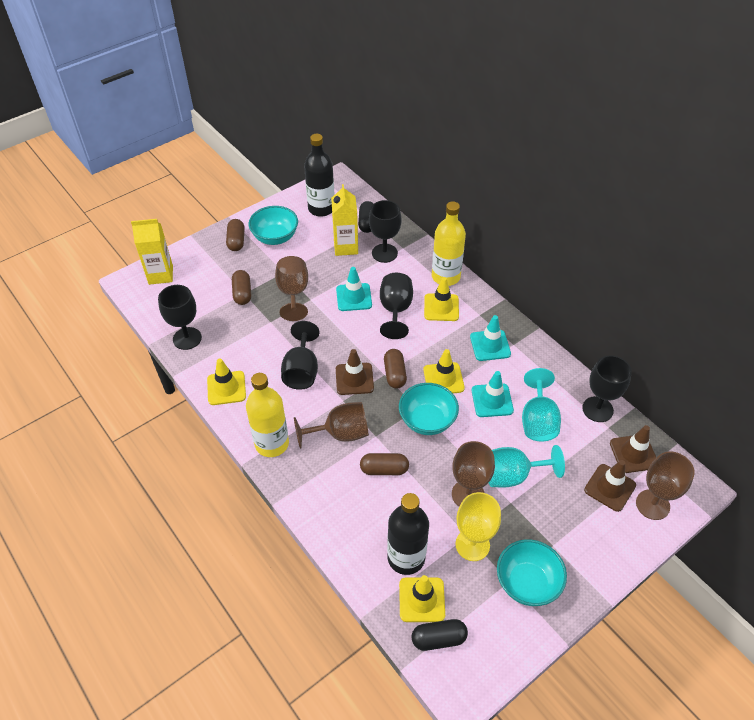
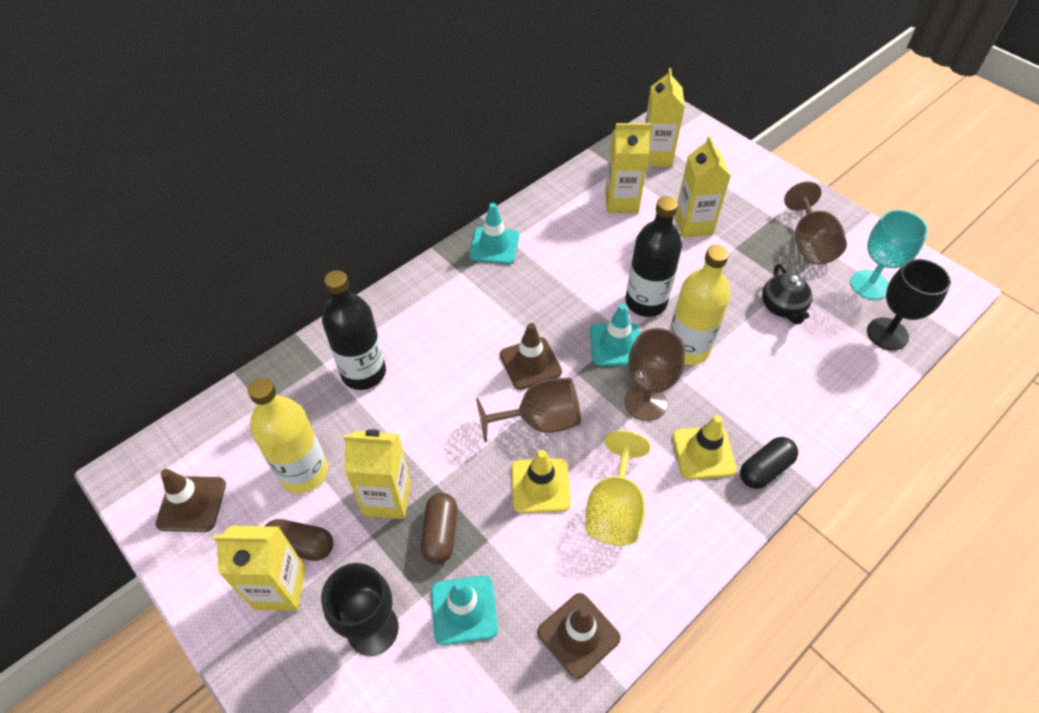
black capsule: 2 -> 1
black goblet: 5 -> 2
black teapot: 0 -> 1
brown capsule: 4 -> 2
brown goblet: 4 -> 3
turquoise bowl: 3 -> 0
turquoise goblet: 2 -> 1
yellow carton: 2 -> 5
yellow traffic cone: 4 -> 2

